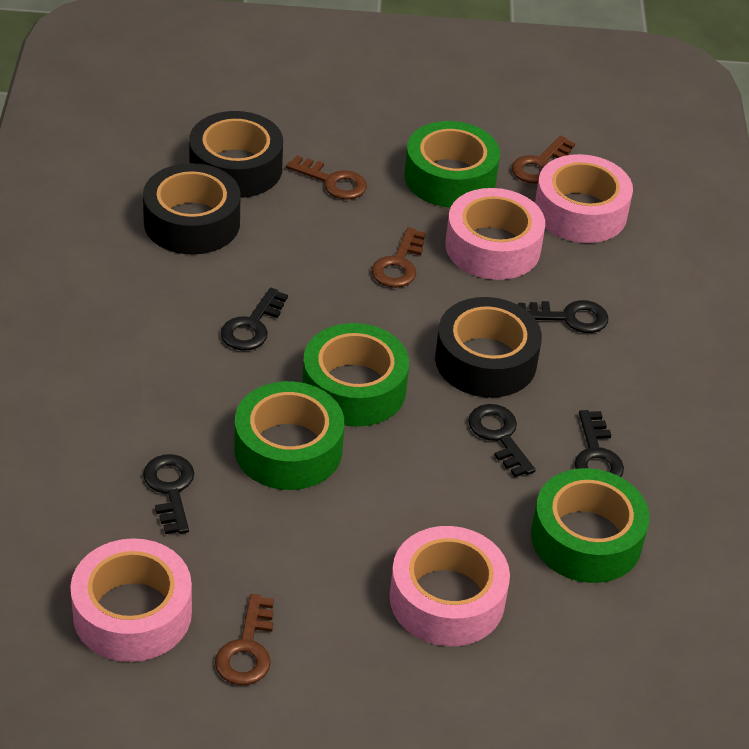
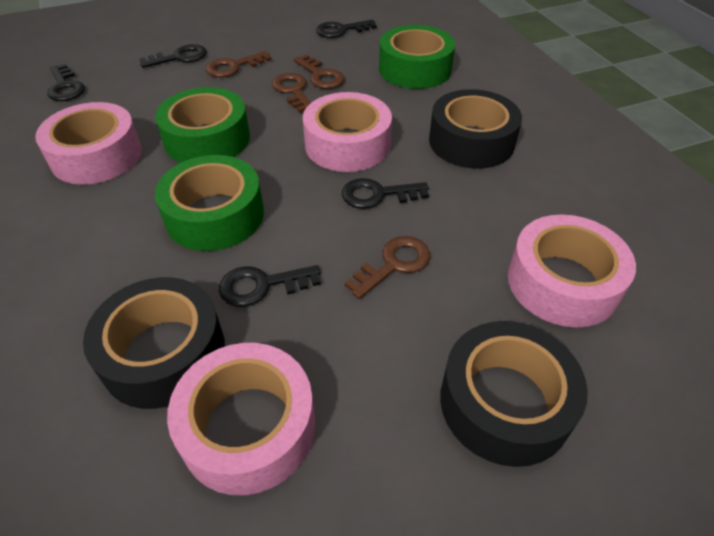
green tape: 4 -> 3

